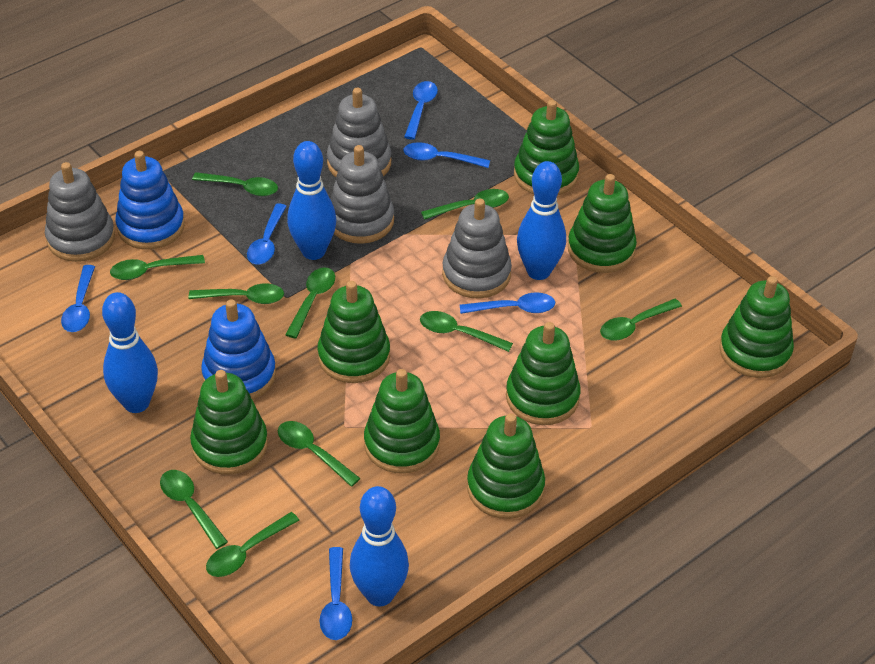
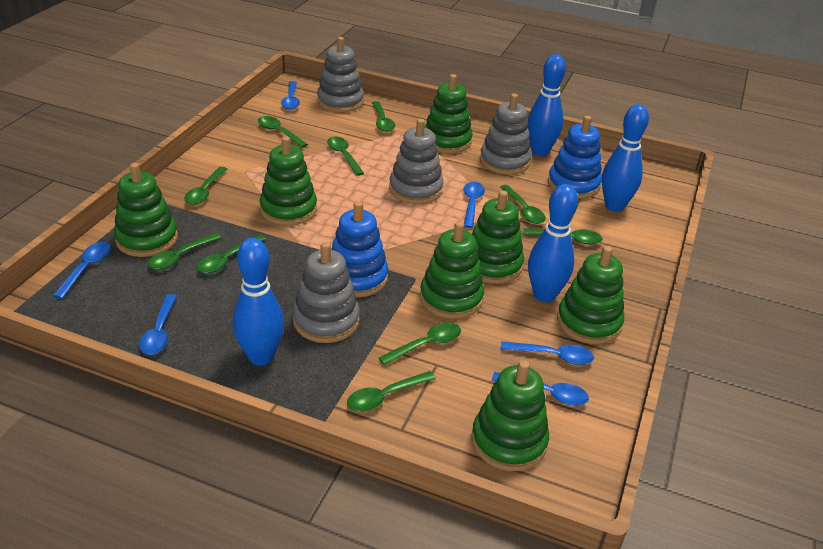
green stacking toy: 8 -> 7

